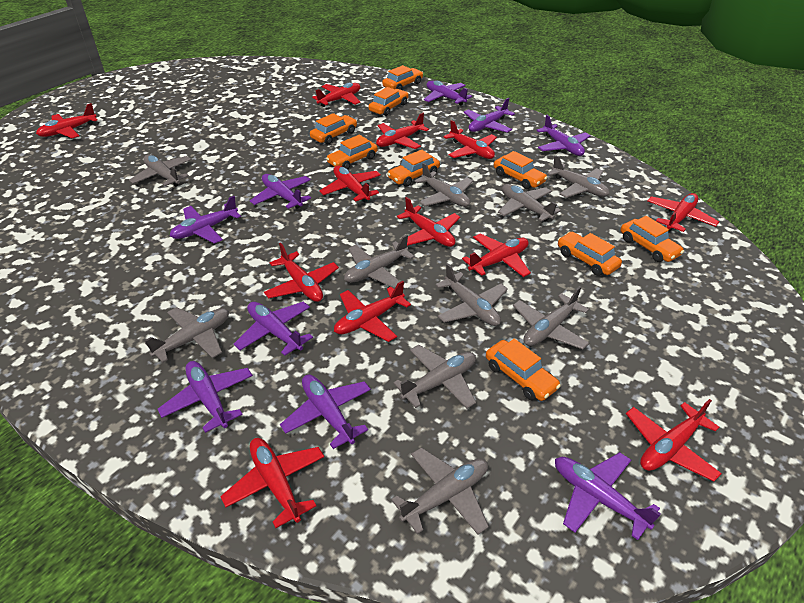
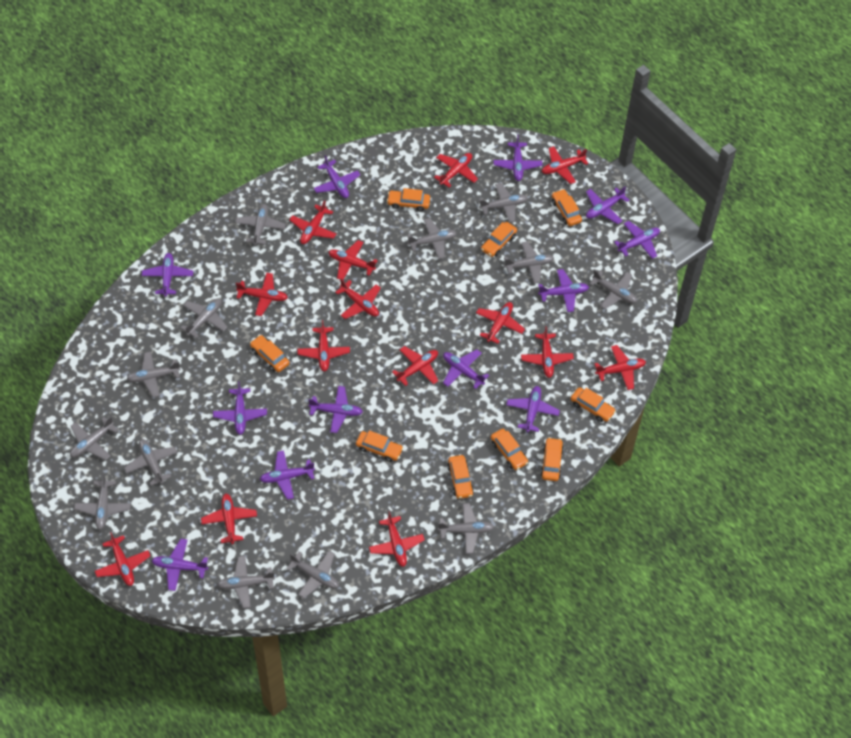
grey plane: 10 -> 13
purple plane: 9 -> 12
red plane: 12 -> 14

